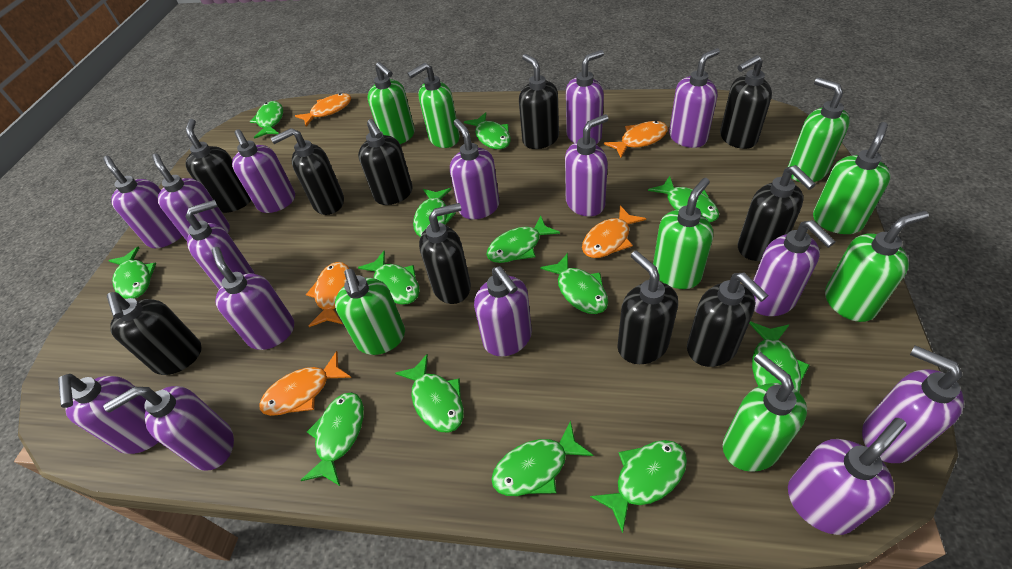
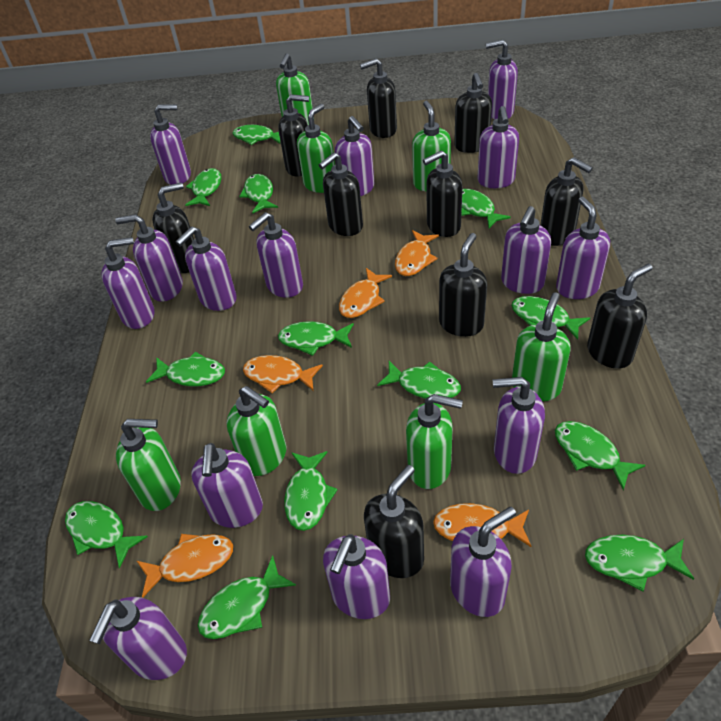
green soap dispenser: 8 -> 7

